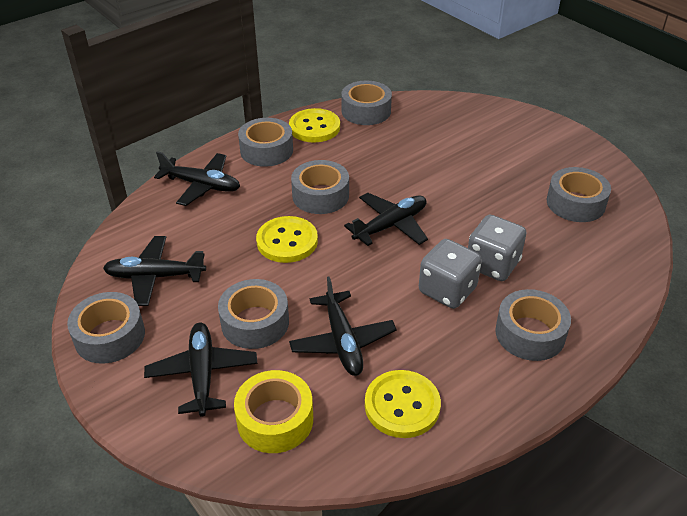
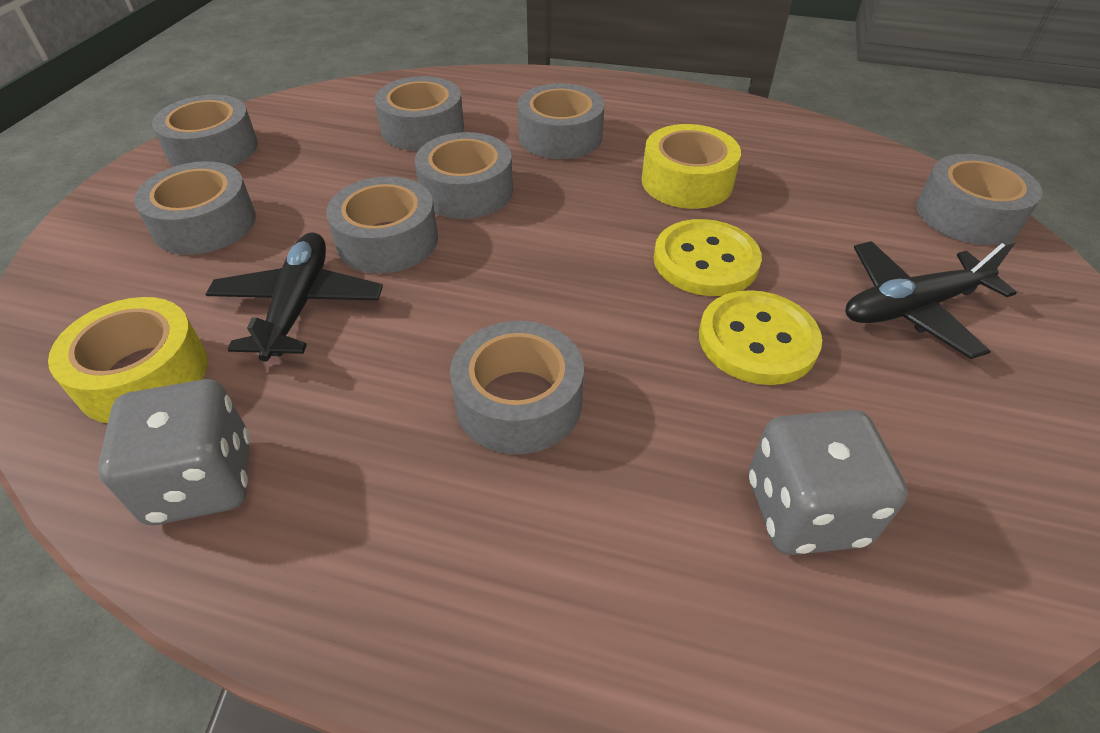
black plane: 5 -> 2
grey tape: 7 -> 8
yellow button: 3 -> 2
yellow tape: 1 -> 2

